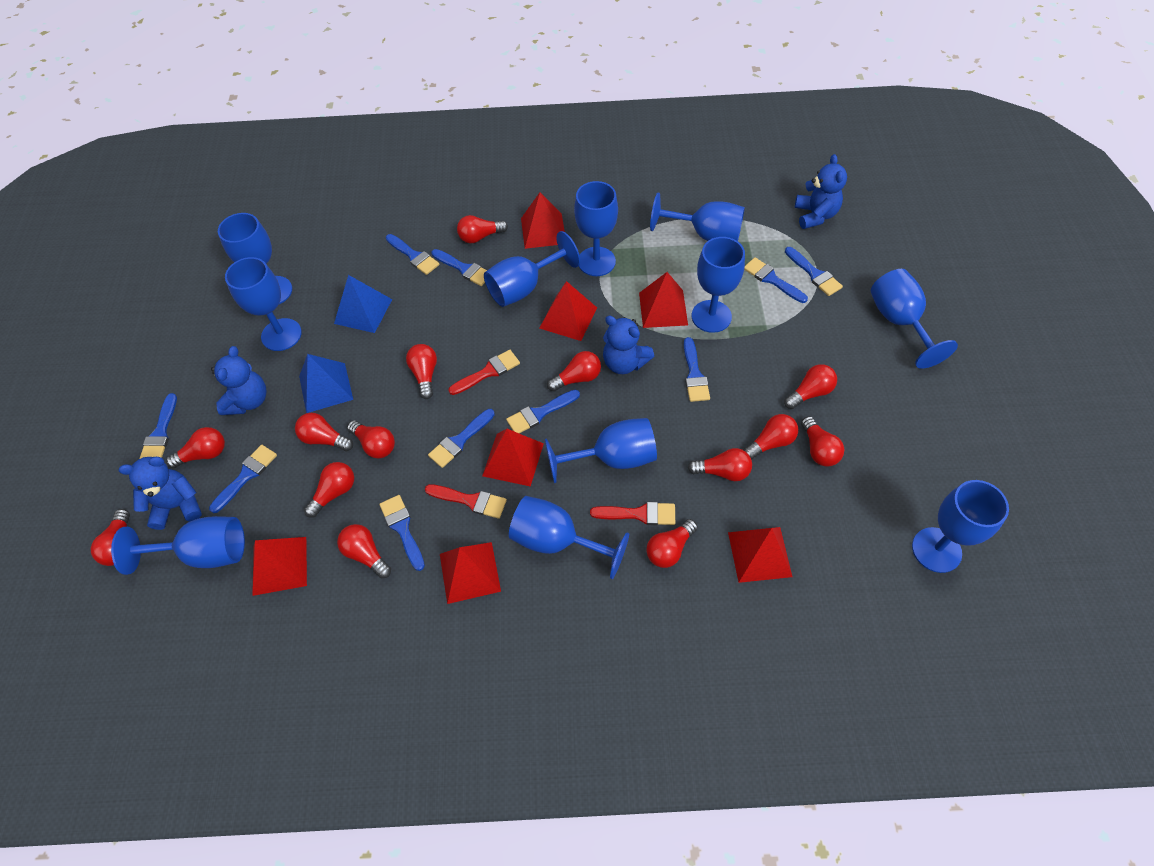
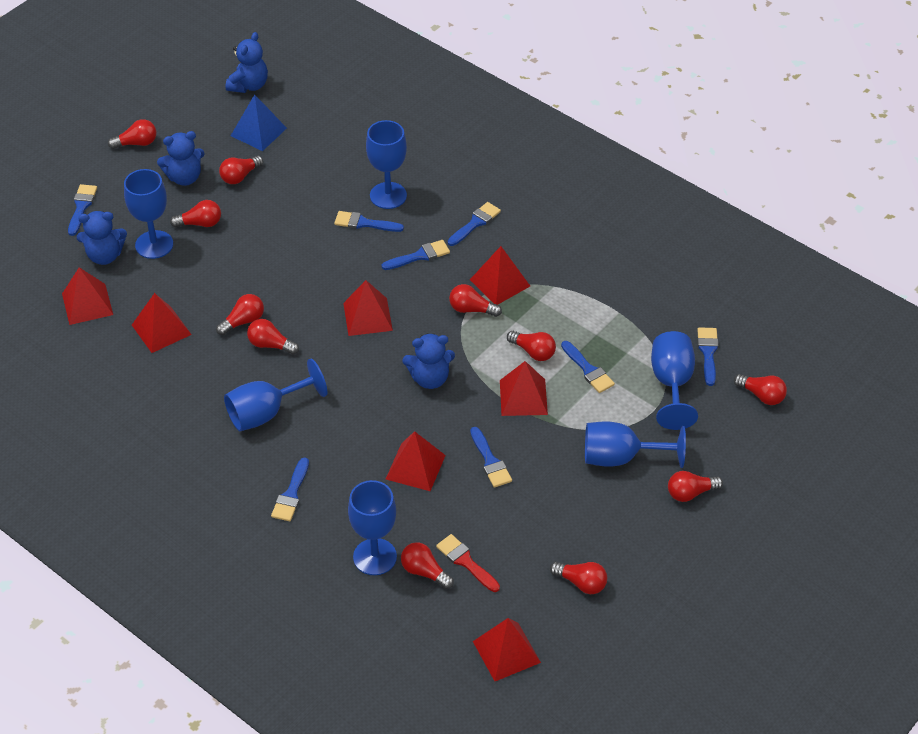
blue brush: 10 -> 8
blue goblet: 11 -> 6
blue pyramid: 2 -> 1
red brush: 3 -> 1
red light bulb: 14 -> 11

